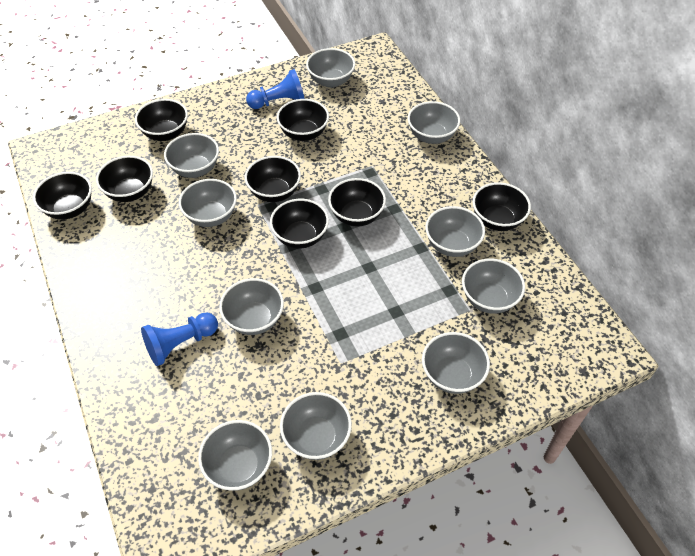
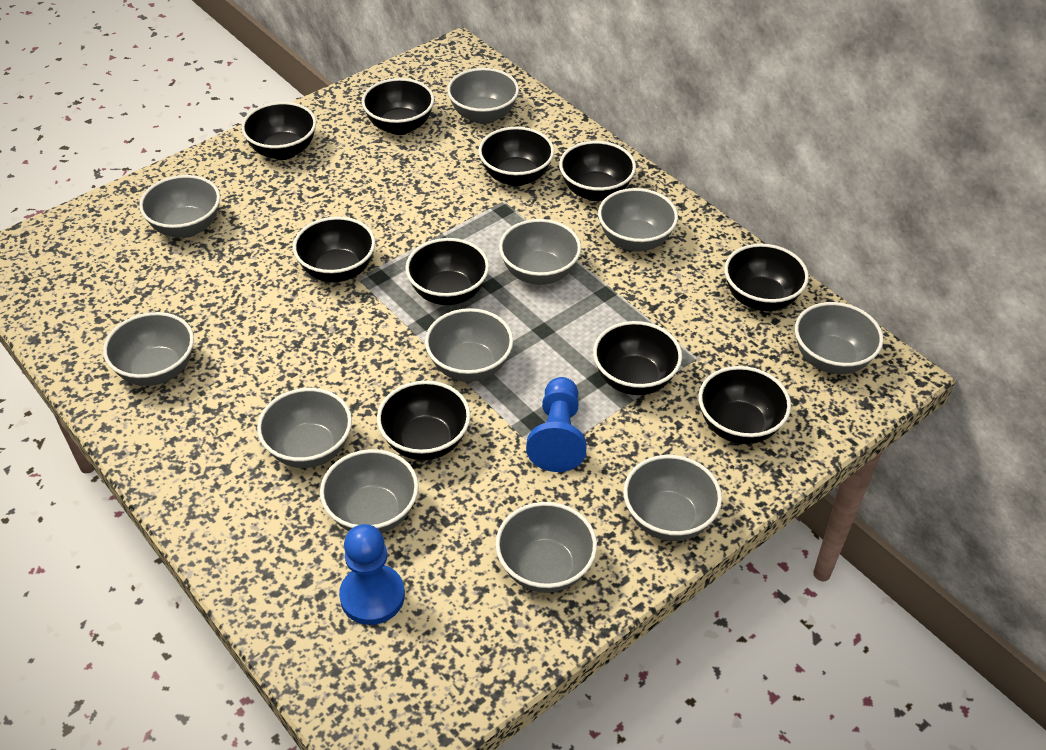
black bowl: 8 -> 10
grey bowl: 10 -> 11

